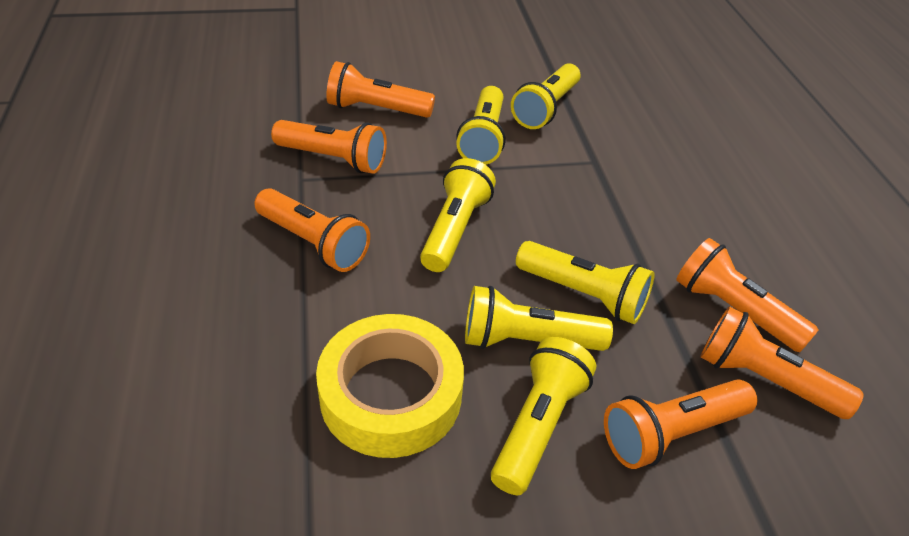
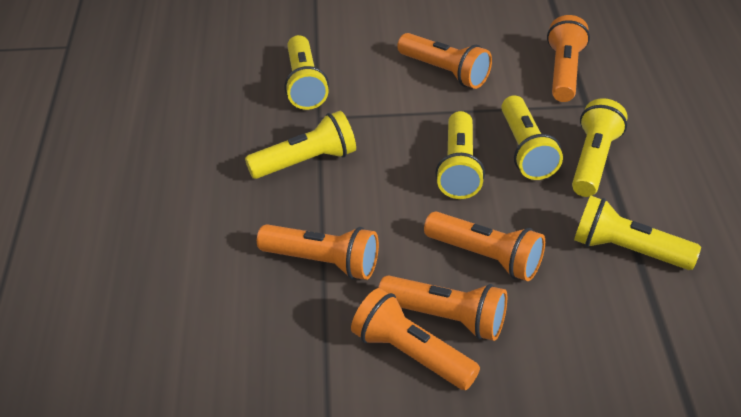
yellow tape: 1 -> 0

